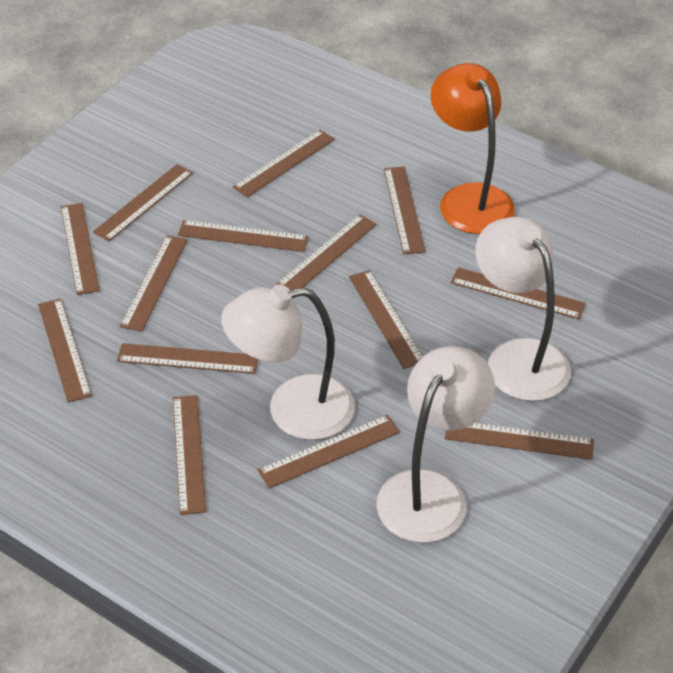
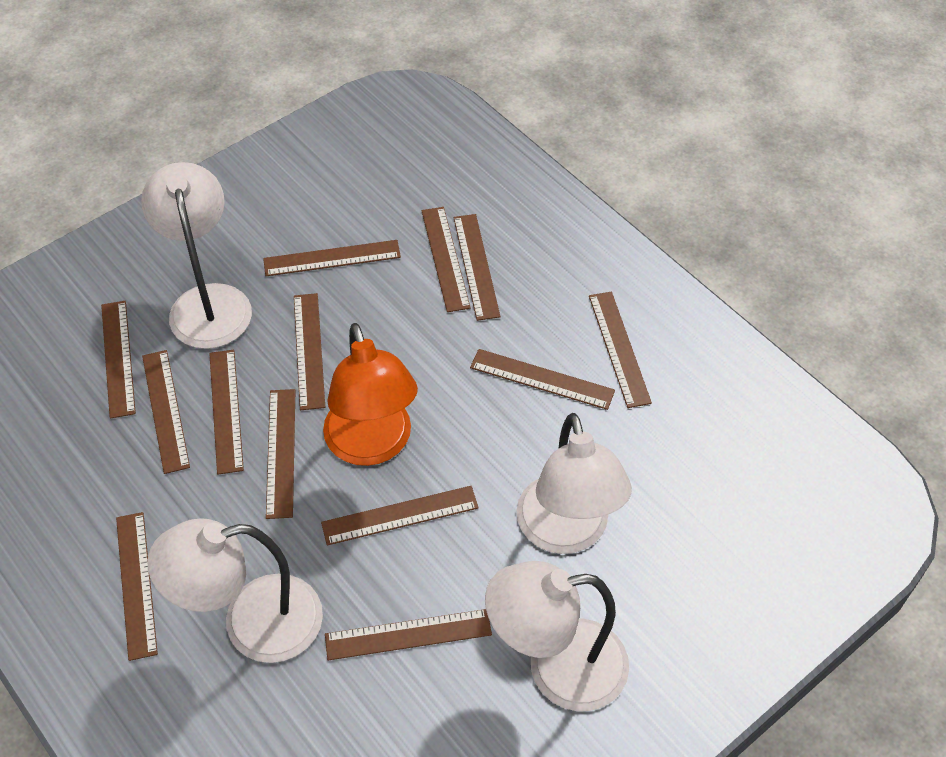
brown ruler: 14 -> 13
white lamp: 3 -> 4

